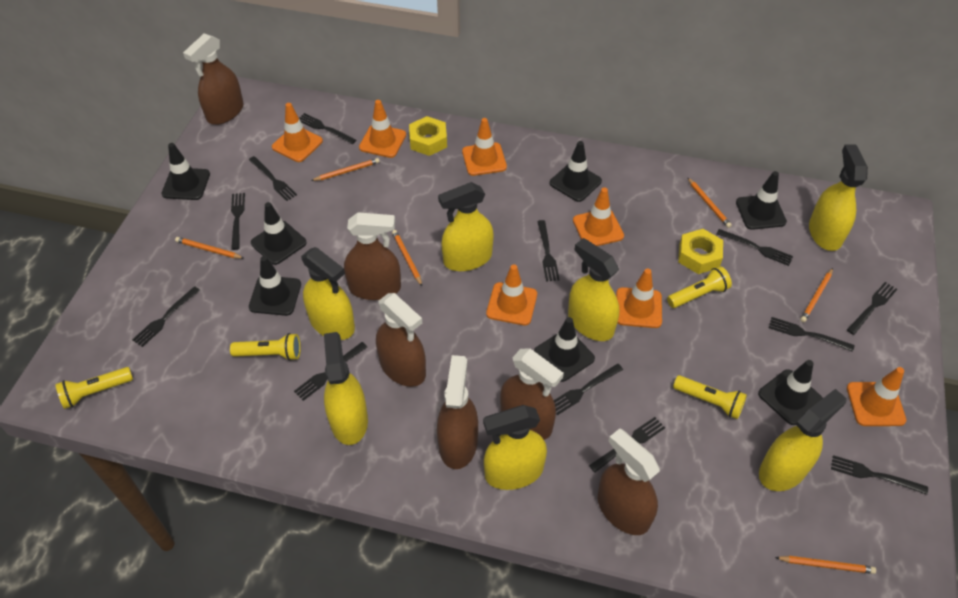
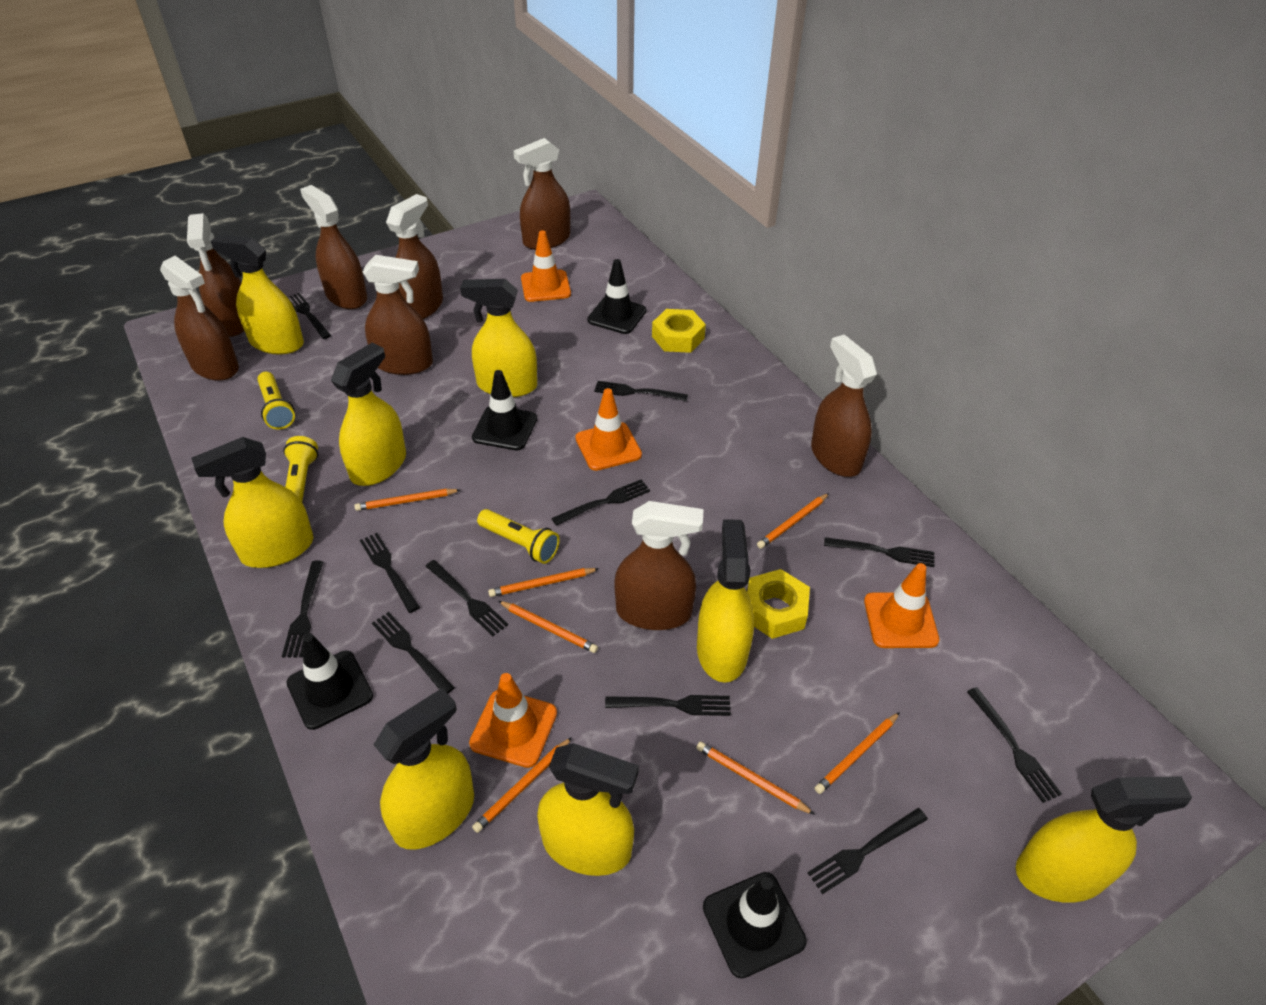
black fork: 12 -> 11
black traffic cone: 7 -> 4
brown spray bottle: 6 -> 8
orange pencil: 6 -> 7
orange traffic cone: 7 -> 4
yellow flashlight: 4 -> 3
yellow spray bottle: 7 -> 8

